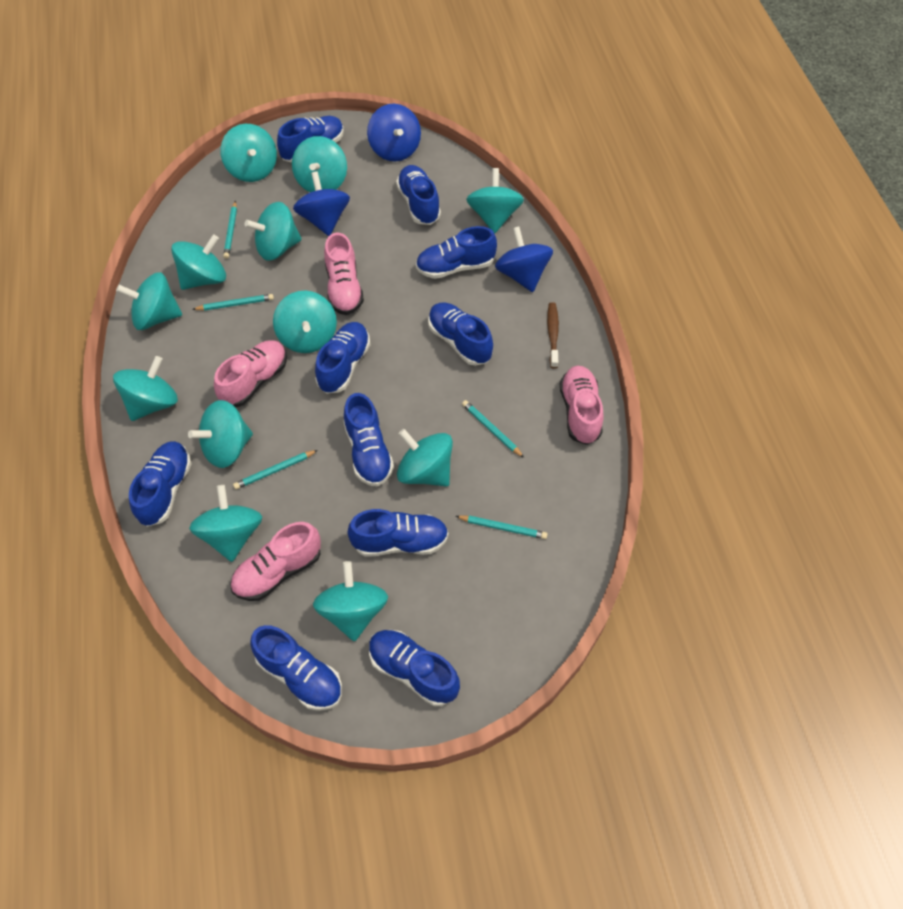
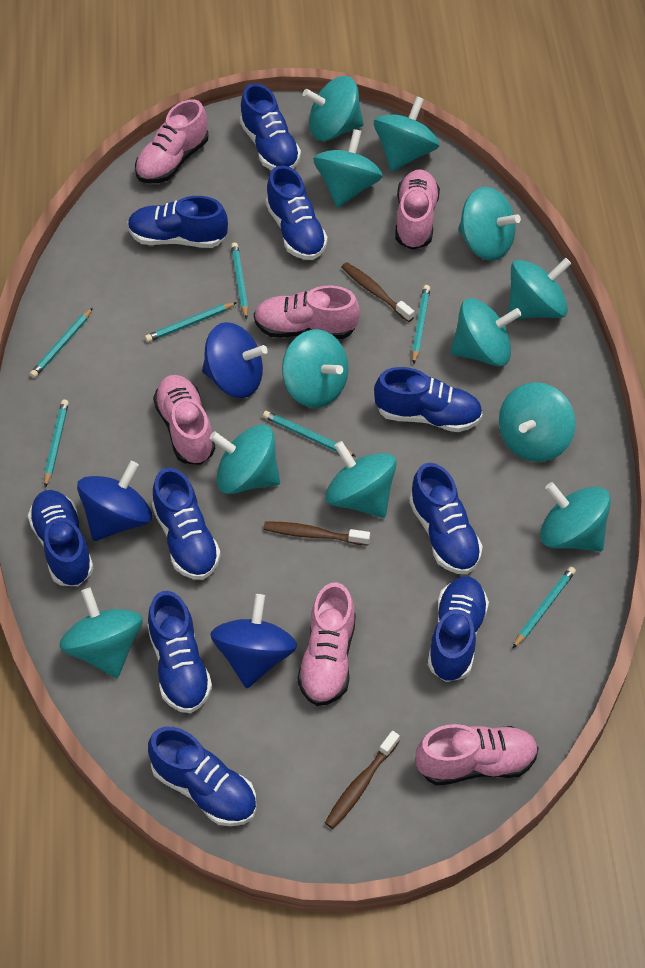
brown toothbrush: 1 -> 3
pink shoe: 4 -> 6
turquoise pencil: 5 -> 7

